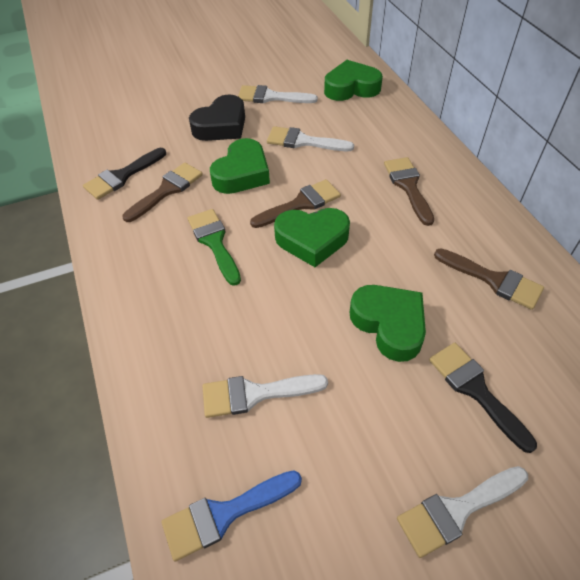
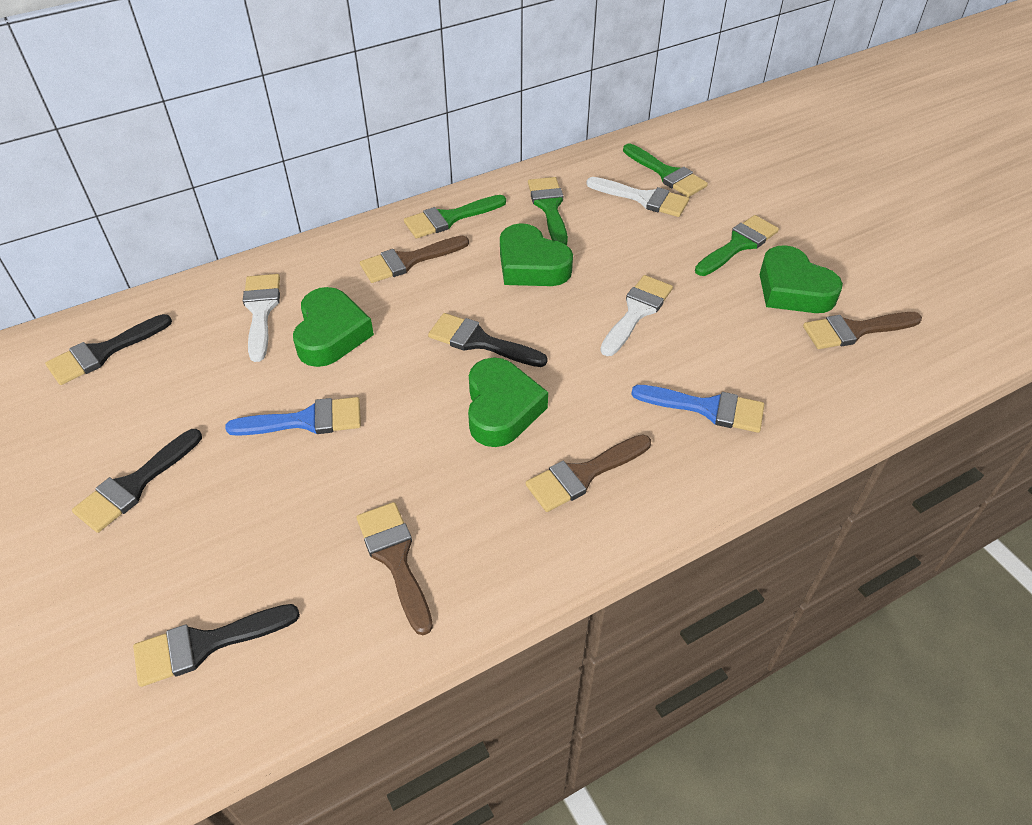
black brush: 2 -> 4
black heart: 1 -> 0
blue brush: 1 -> 2
green brush: 1 -> 4
white brush: 4 -> 3

